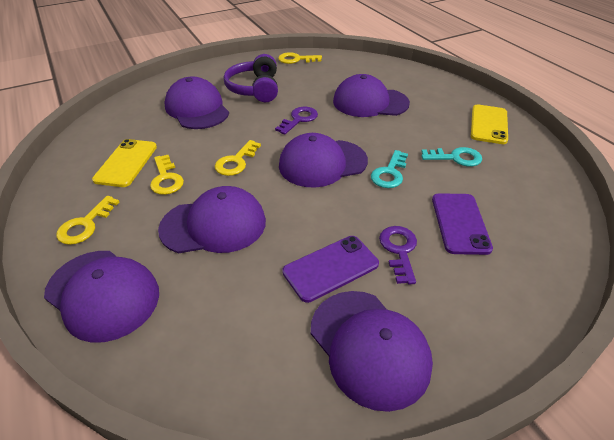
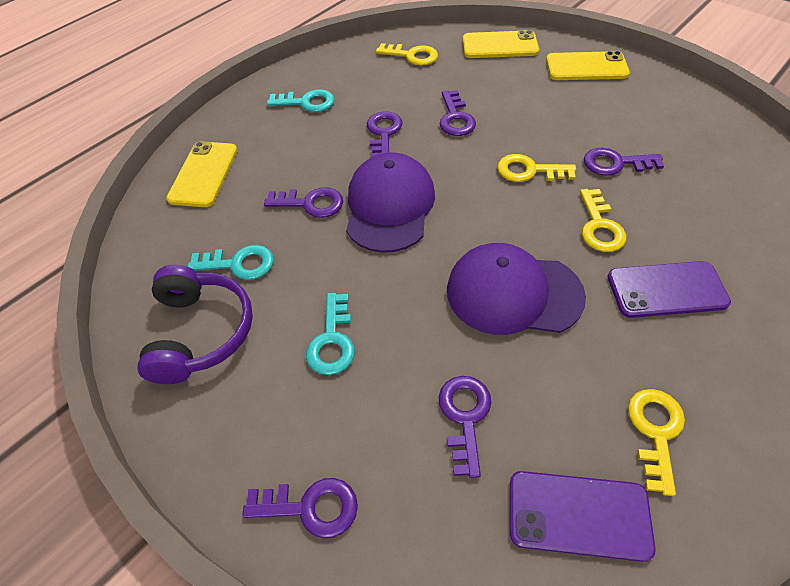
purple cap: 6 -> 2
purple key: 2 -> 6
turquoise key: 2 -> 3
yellow phone: 2 -> 3

